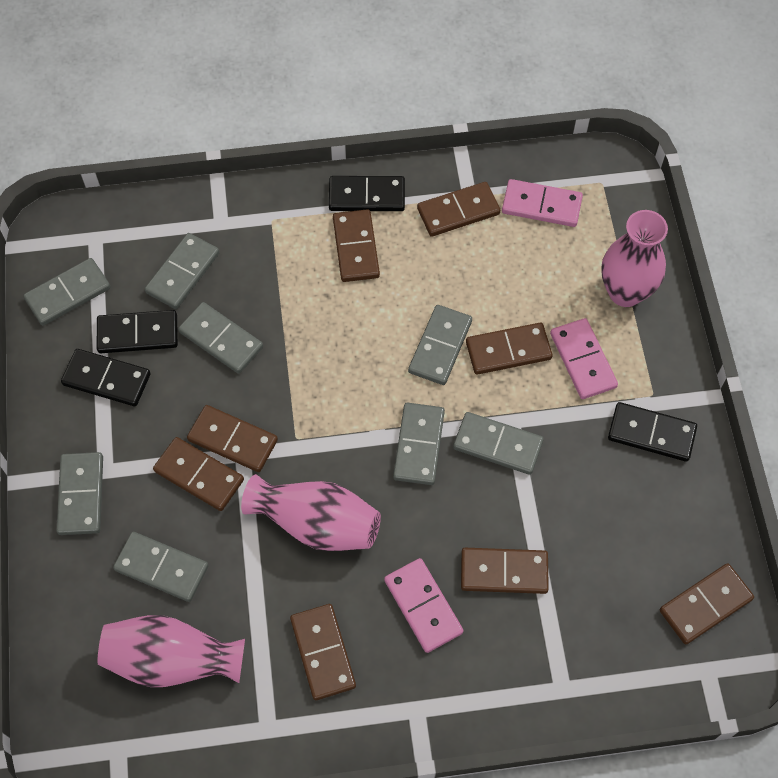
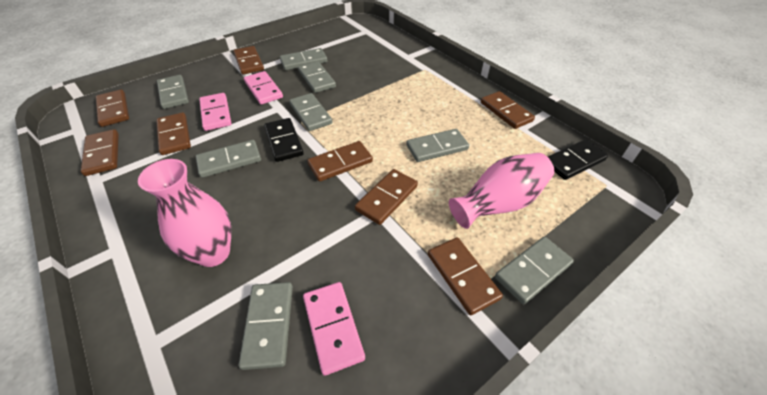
black domino: 4 -> 2
pink vase: 3 -> 2

